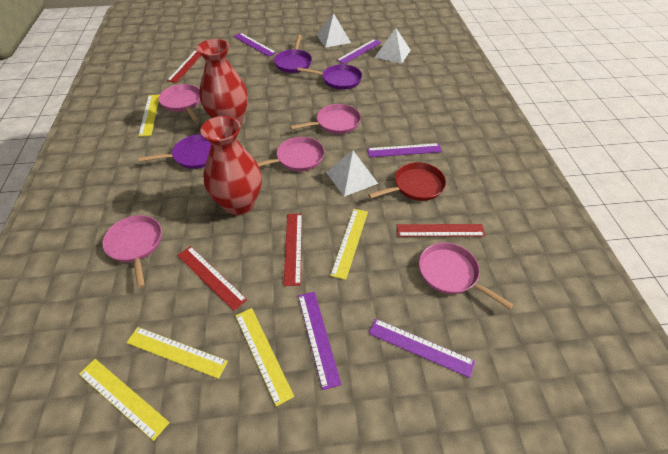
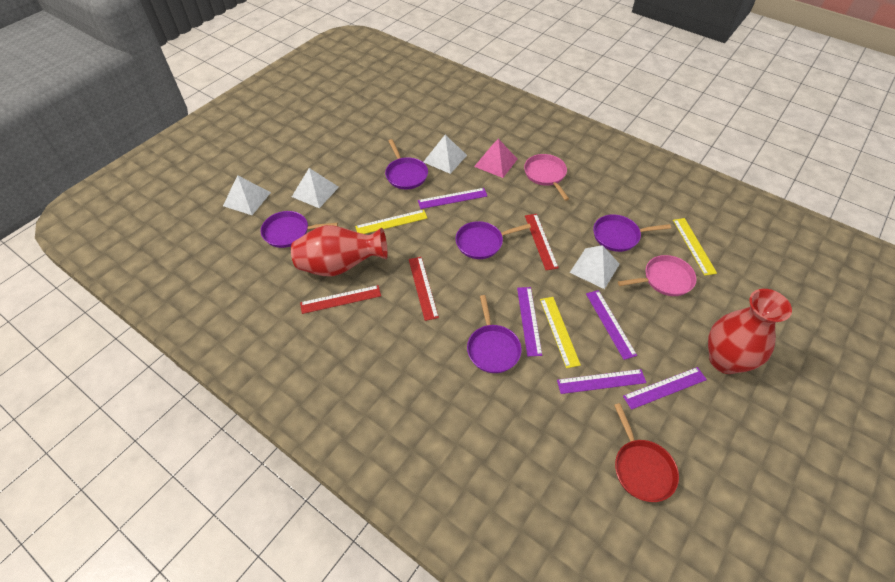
pink pan: 5 -> 2
pink pyramid: 0 -> 1
purple pan: 3 -> 5
red ruler: 4 -> 3
white pyramid: 3 -> 4
yellow ruler: 5 -> 3

